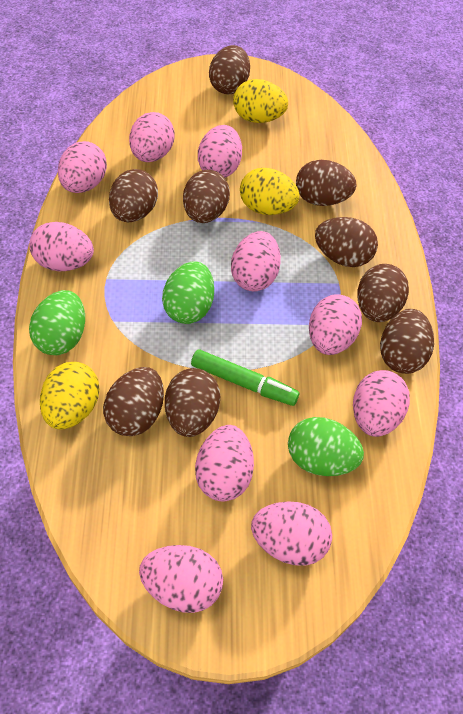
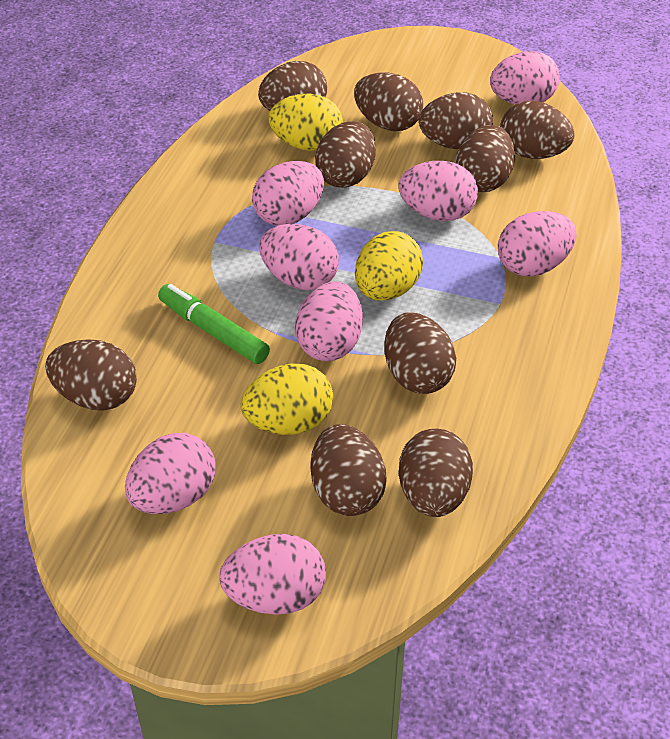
brown egg: 9 -> 10
green egg: 3 -> 0
pink egg: 10 -> 8

